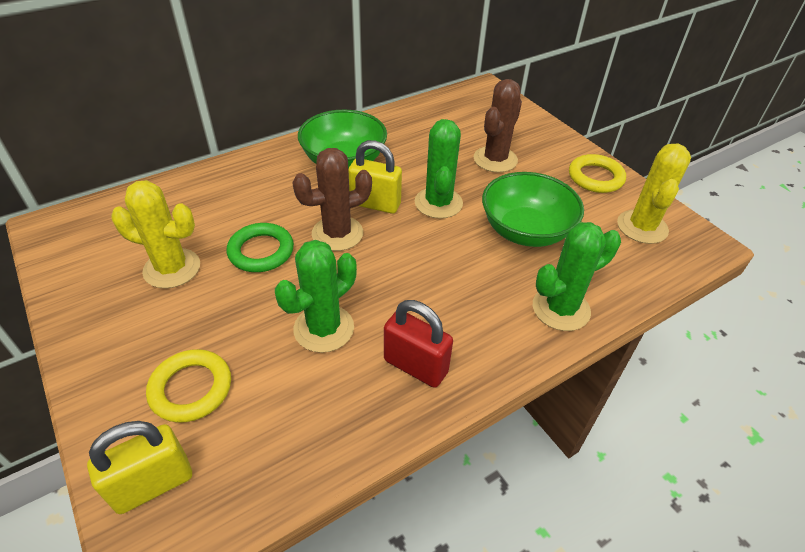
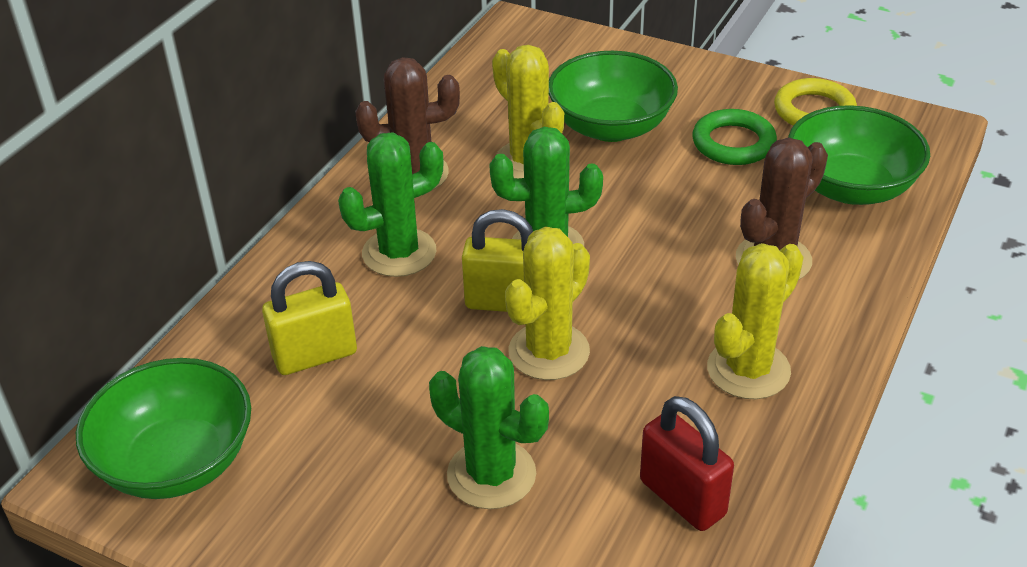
green bowl: 2 -> 3
yellow cactus: 2 -> 3
yellow ring: 2 -> 1

